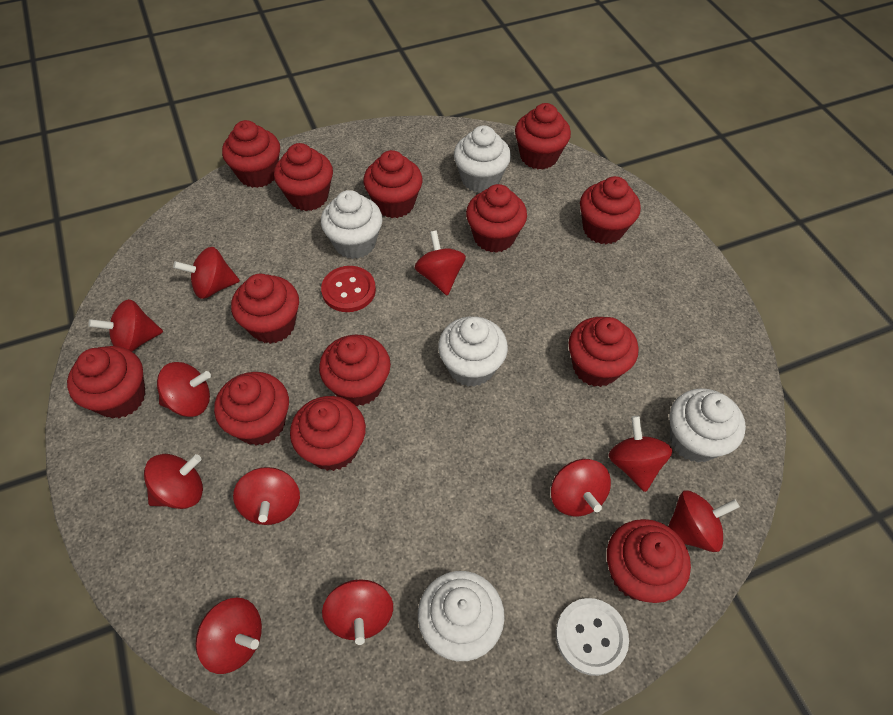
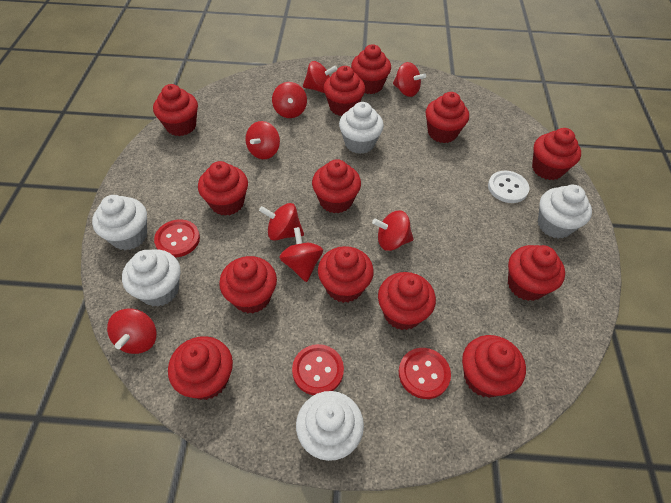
red button: 1 -> 3
red spinning top: 11 -> 8

